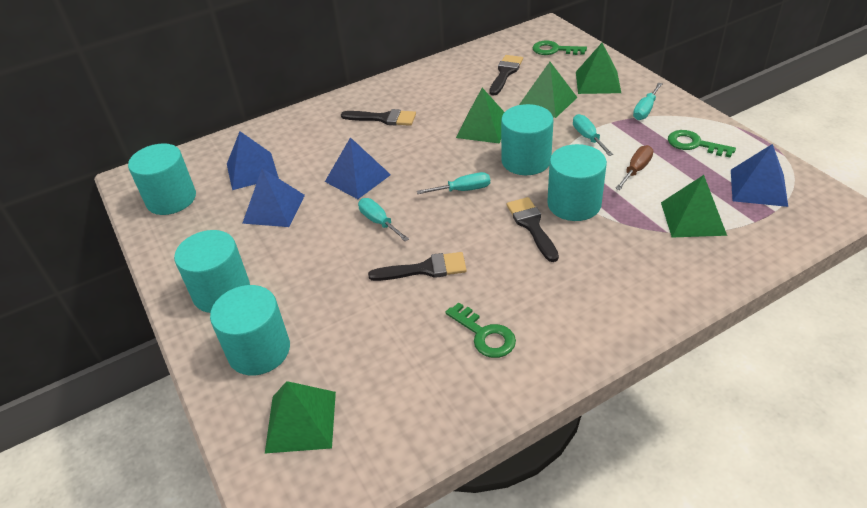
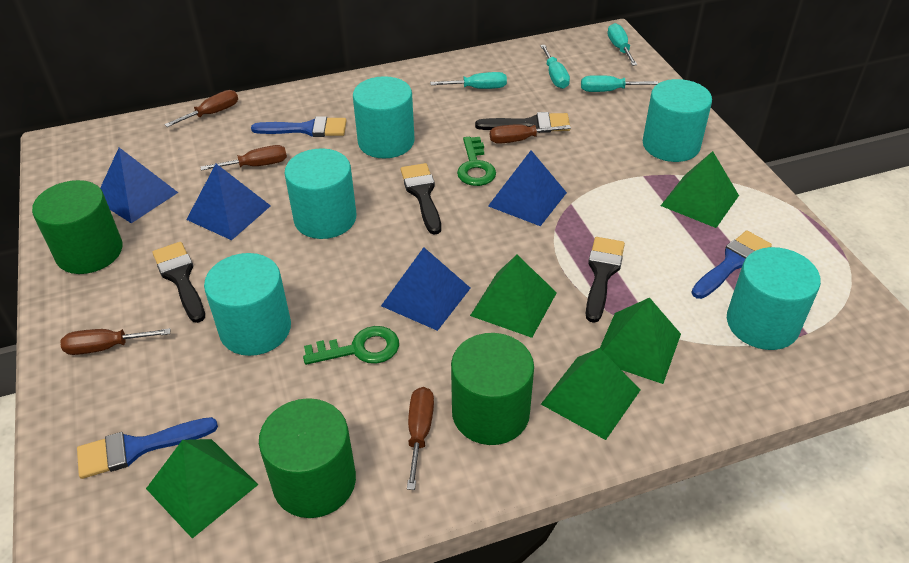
blue brush: 0 -> 3
brown screwdriver: 1 -> 5
green cylinder: 0 -> 3
green key: 3 -> 2

